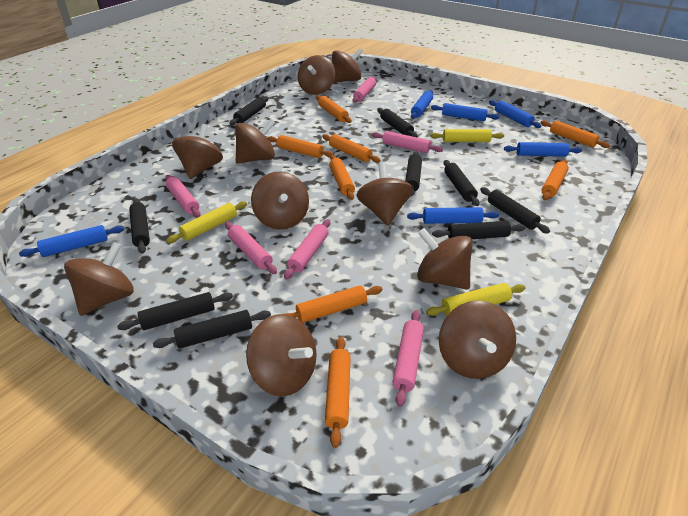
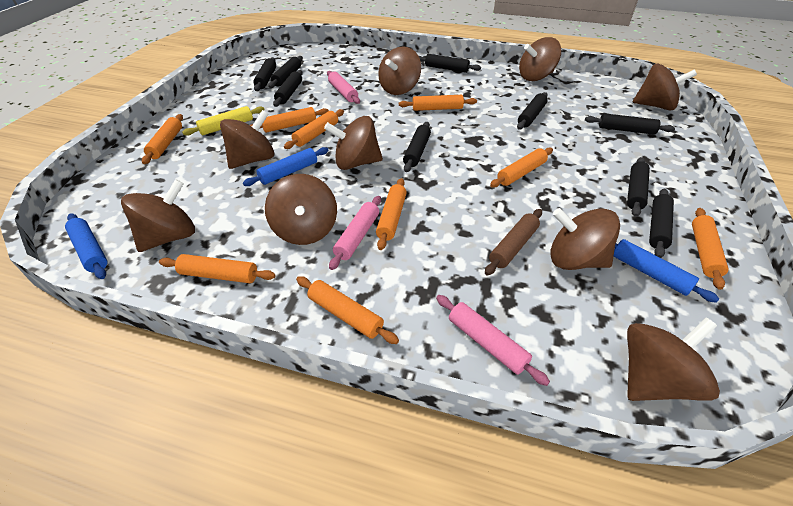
blue rolling pin: 6 -> 3
brown rolling pin: 0 -> 1
brown spinning top: 10 -> 9
orange rolling pin: 8 -> 9
pink rolling pin: 6 -> 3
yellow rolling pin: 3 -> 1

